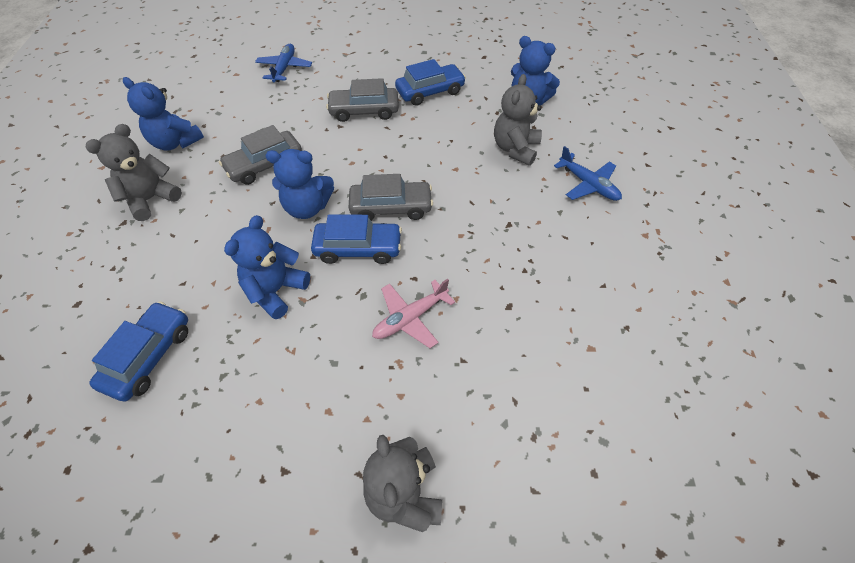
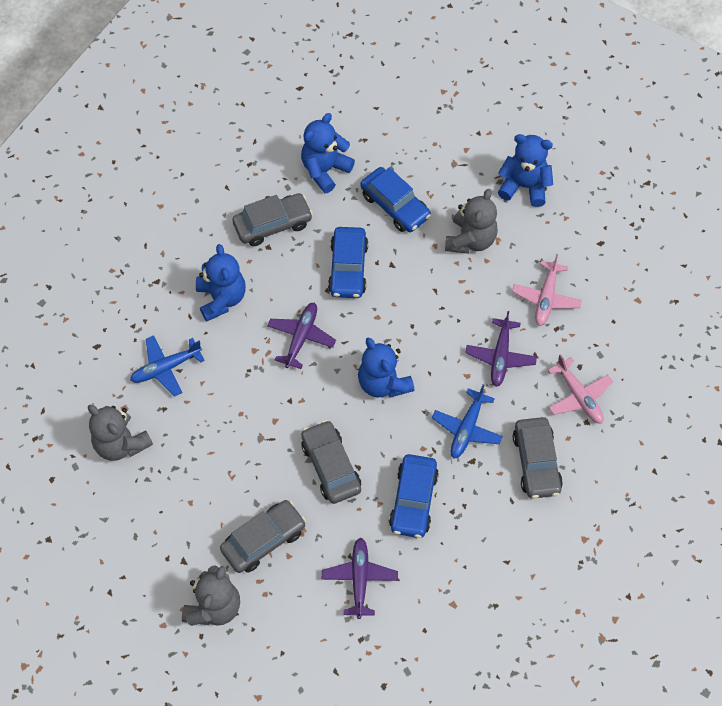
grey car: 3 -> 4
pink plane: 1 -> 2
purple plane: 0 -> 3

